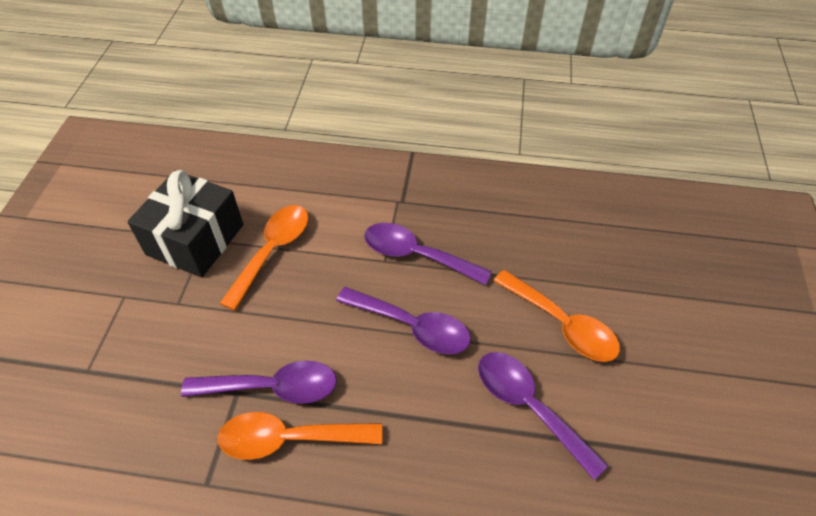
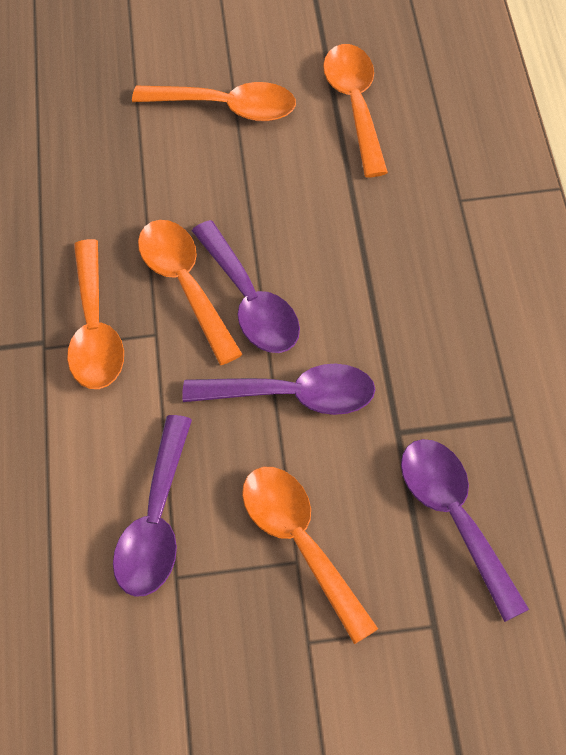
black gift: 1 -> 0
orange spoon: 3 -> 5

